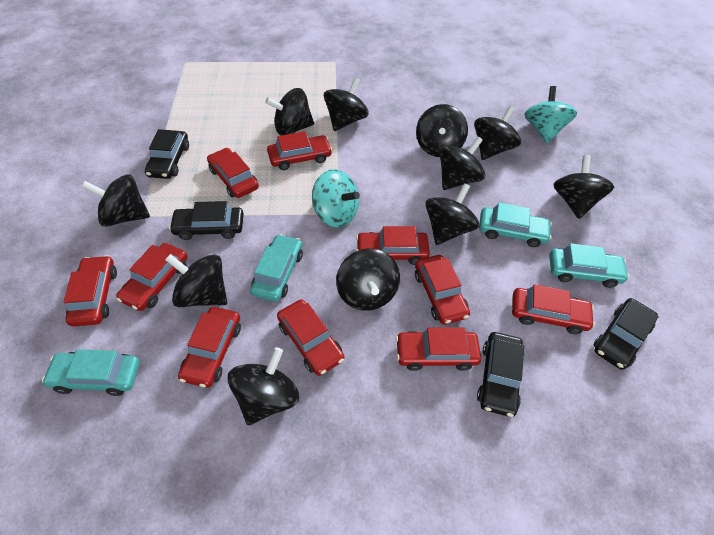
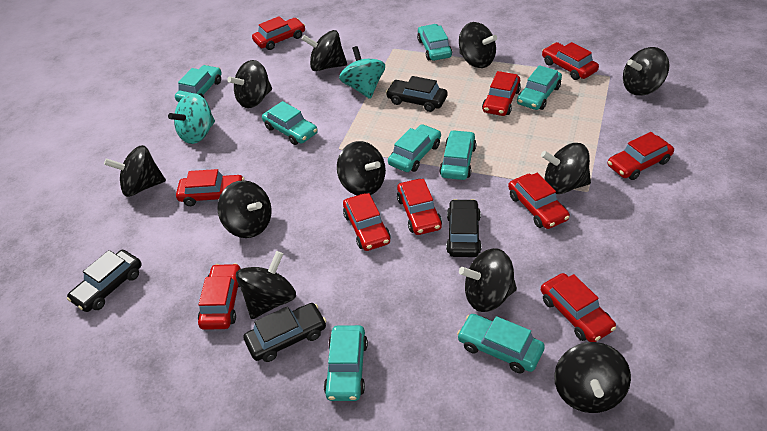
turquoise car: 4 -> 8

